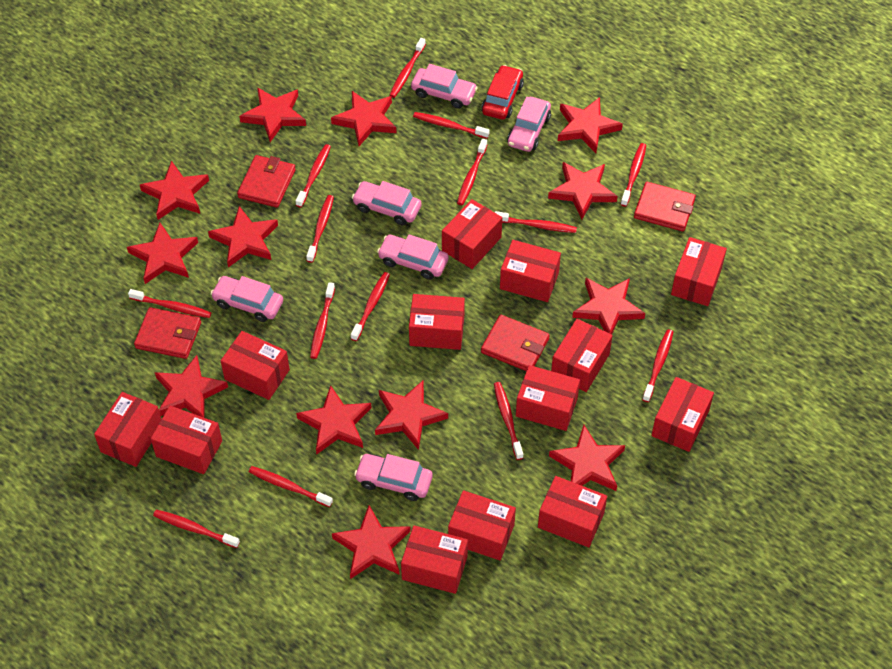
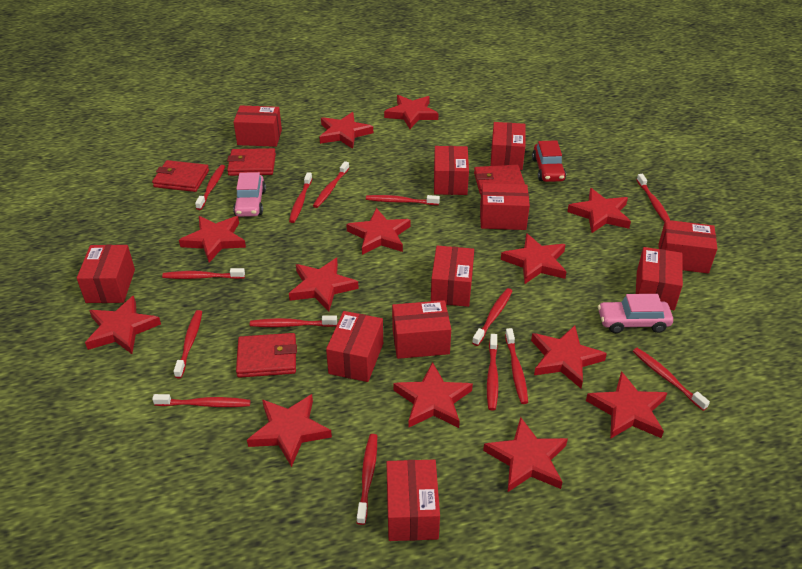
pink car: 6 -> 2
red box: 13 -> 11

